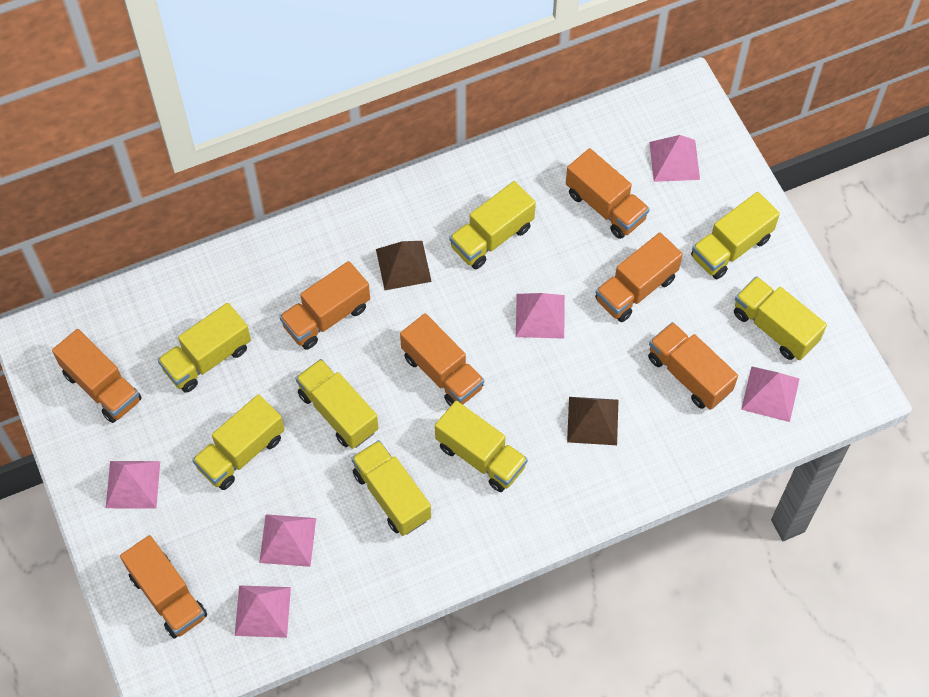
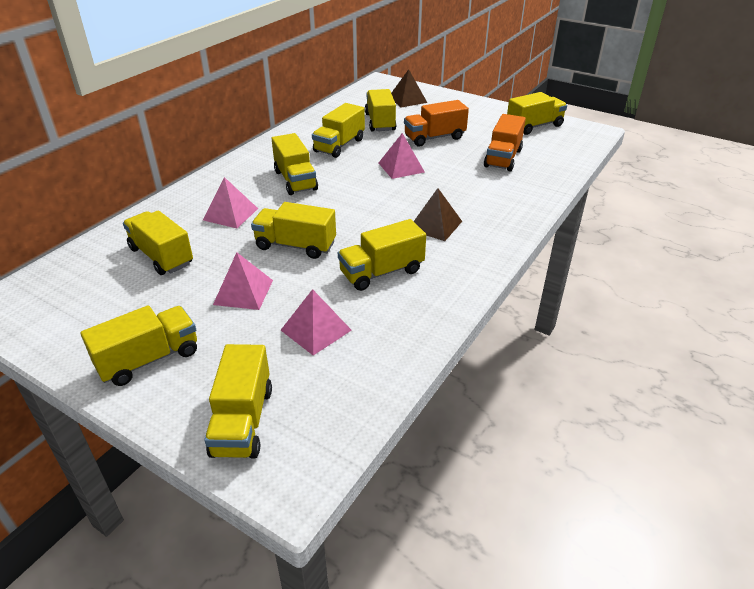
orange truck: 7 -> 2
pink pyramid: 6 -> 4
yellow truck: 8 -> 9

